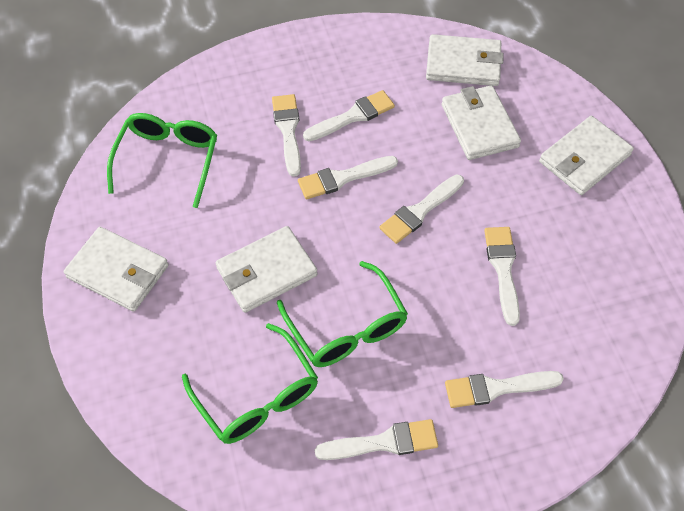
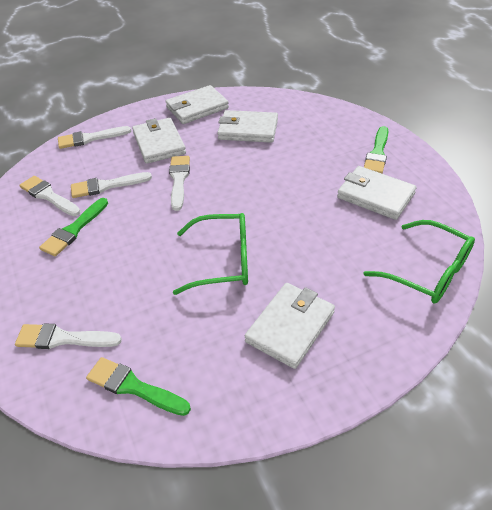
green brush: 0 -> 3
green glasses: 3 -> 2
white brush: 7 -> 5

